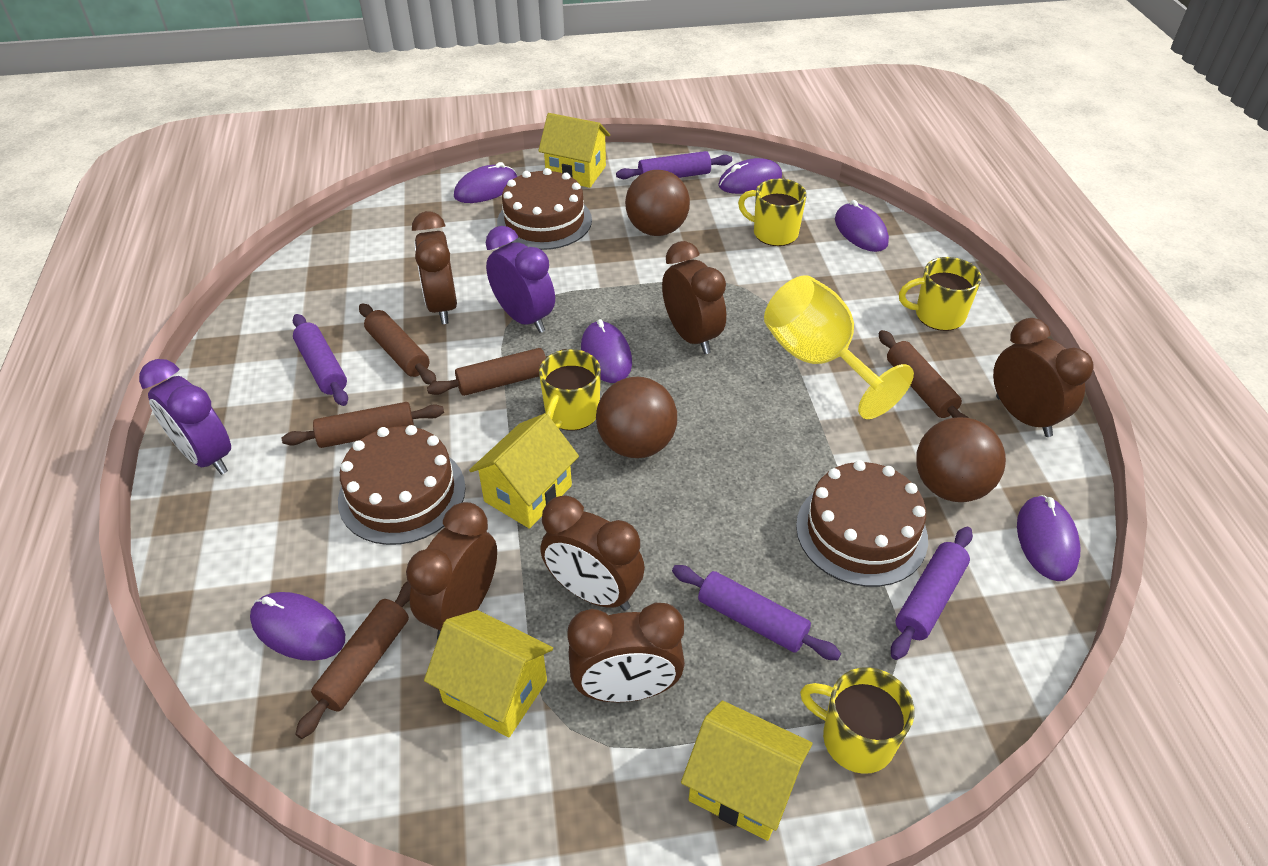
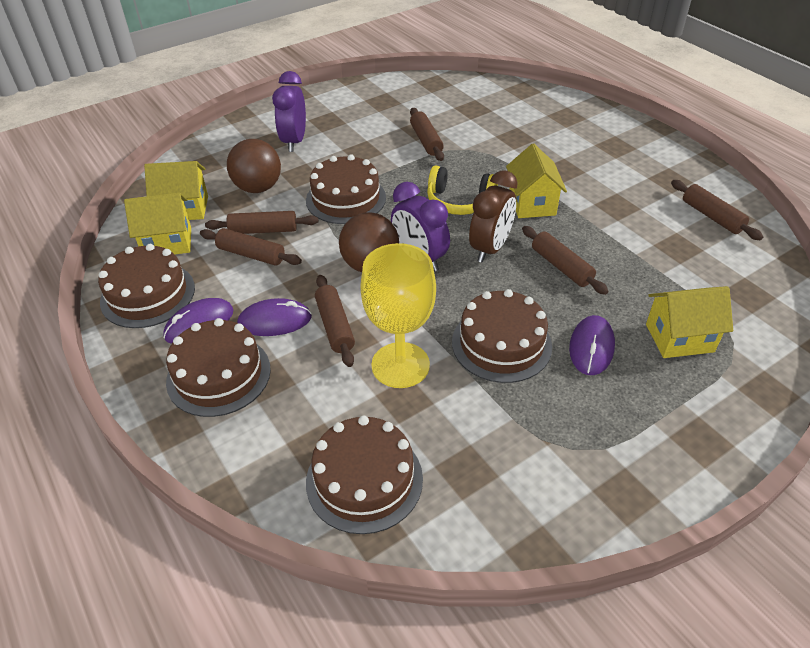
brown ball: 3 -> 2
brown cake: 3 -> 5
brown clock: 6 -> 1
brown rolling pin: 5 -> 6
purple mouse: 6 -> 3
purple rolling pin: 4 -> 0
yellow headphones: 0 -> 1
yellow mug: 4 -> 0

